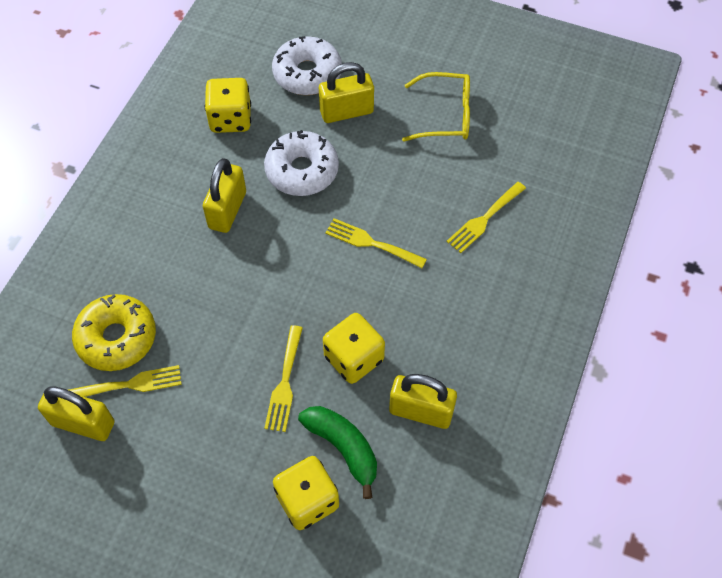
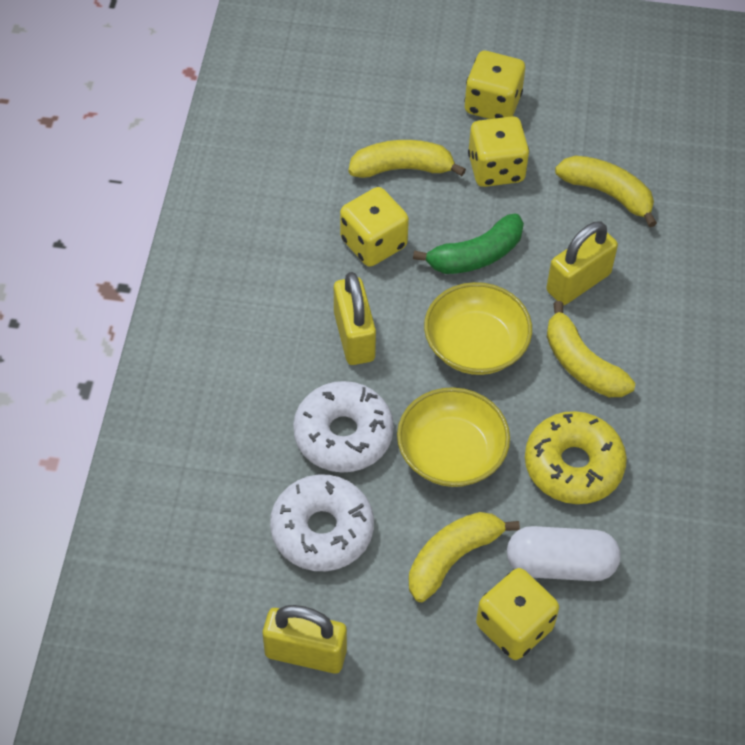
white capsule: 0 -> 1
yellow banana: 0 -> 4
yellow bowl: 0 -> 2
yellow dice: 3 -> 4
yellow fork: 4 -> 0
yellow glasses: 1 -> 0
yellow padlock: 4 -> 3

